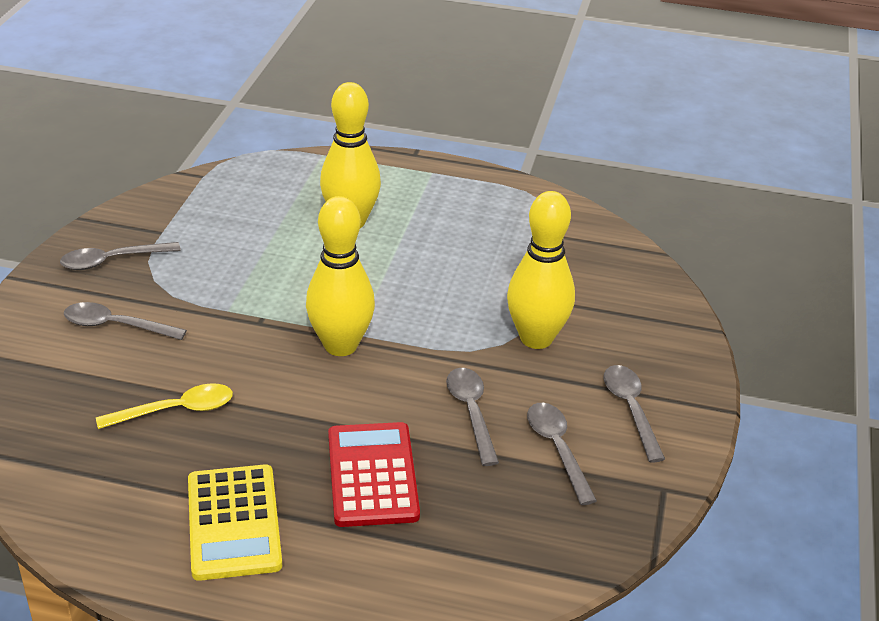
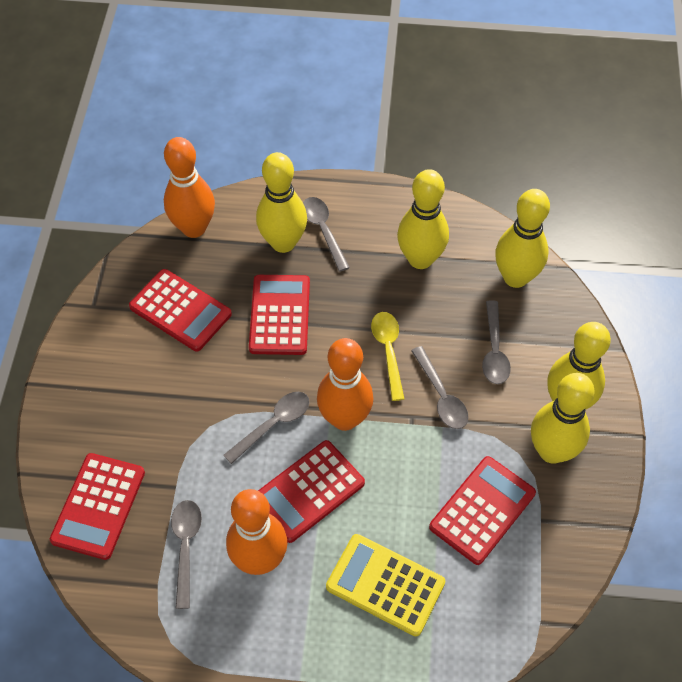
orange bowling pin: 0 -> 3
red calculator: 1 -> 5
yellow bowling pin: 3 -> 5

